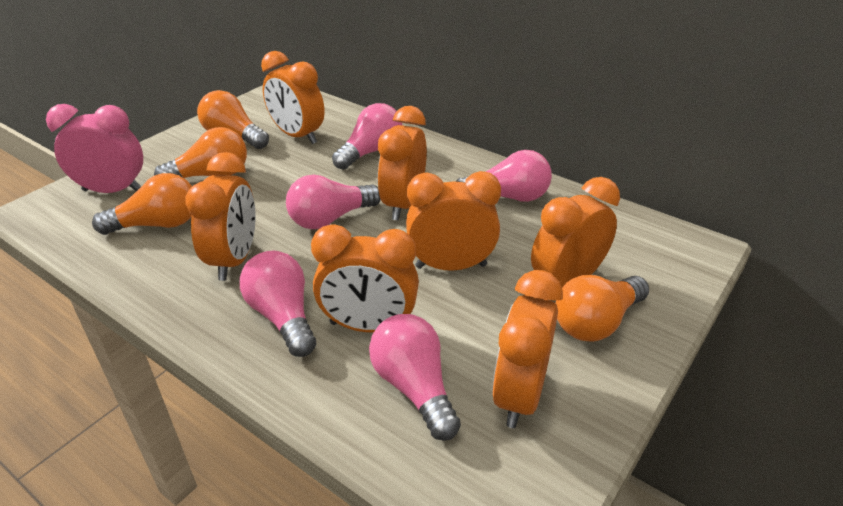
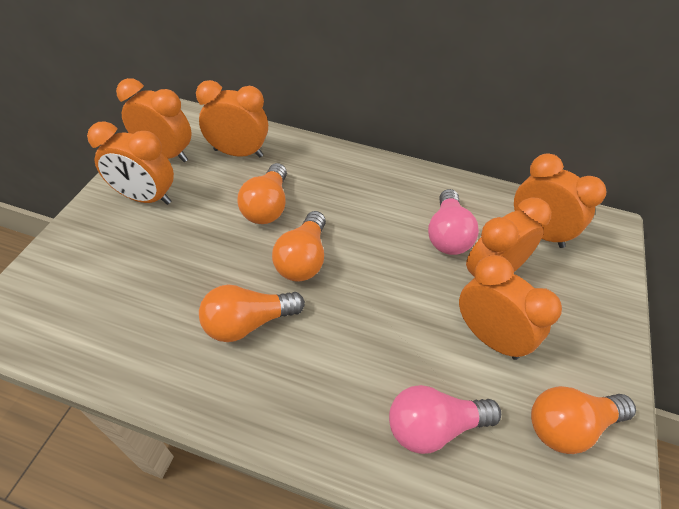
orange clock: 7 -> 6
pink clock: 1 -> 0
pink light bulb: 5 -> 2

